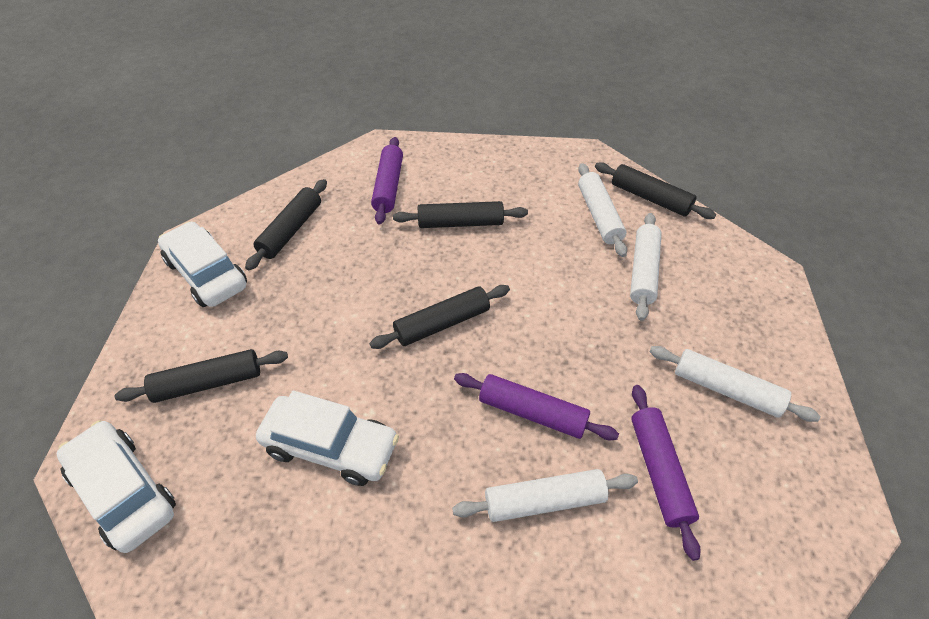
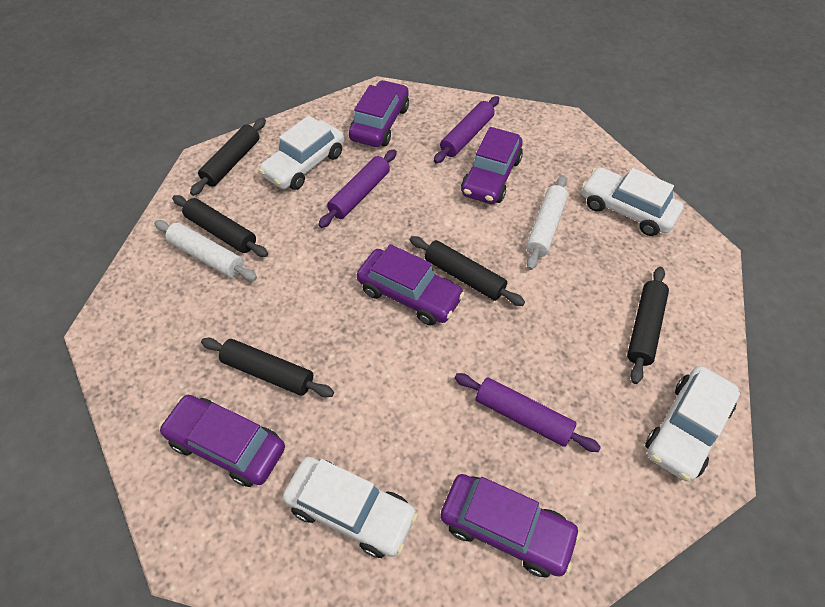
purple car: 0 -> 5
white car: 3 -> 4
white rolling pin: 4 -> 2

